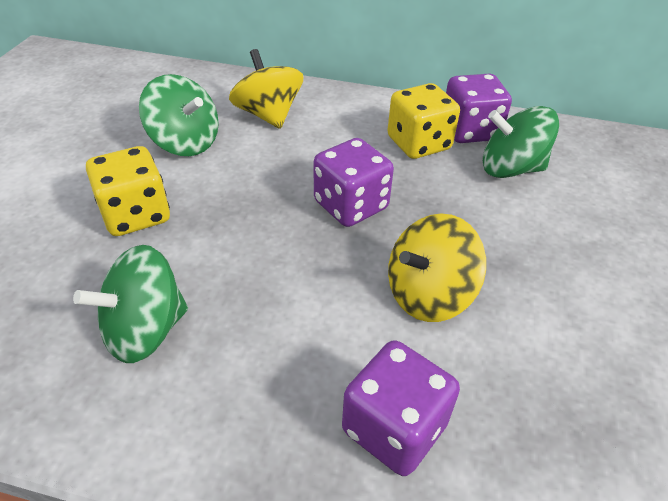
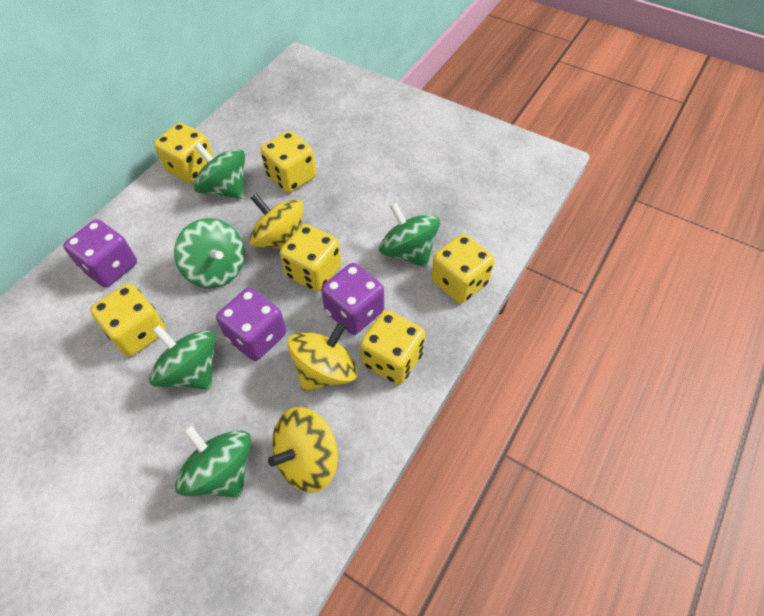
green spinning top: 3 -> 5
yellow dice: 2 -> 6
yellow spinning top: 2 -> 3

